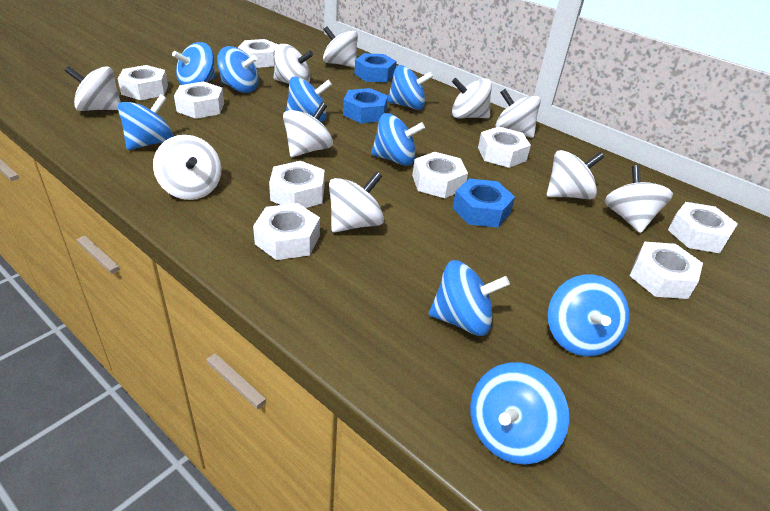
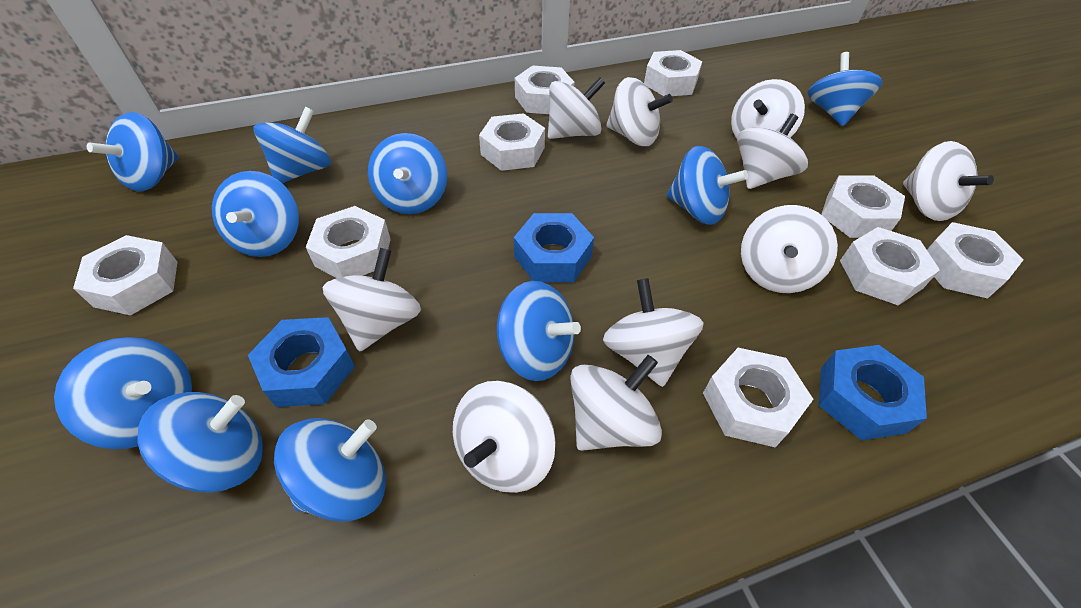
blue spinning top: 9 -> 10

